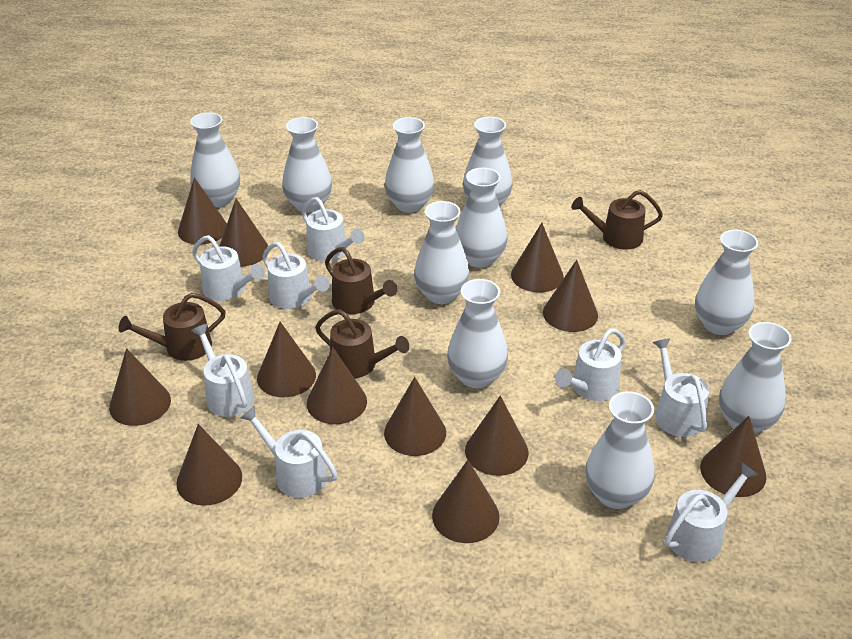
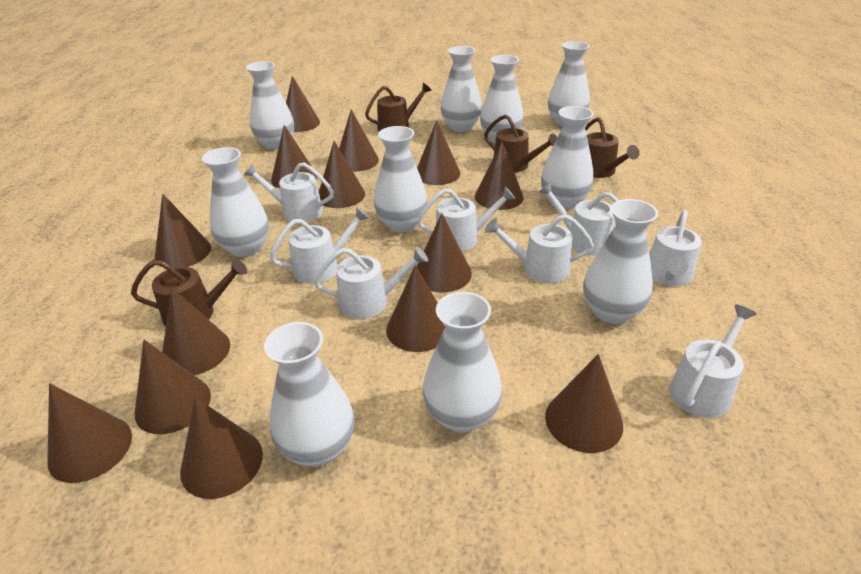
brown cone: 12 -> 14

